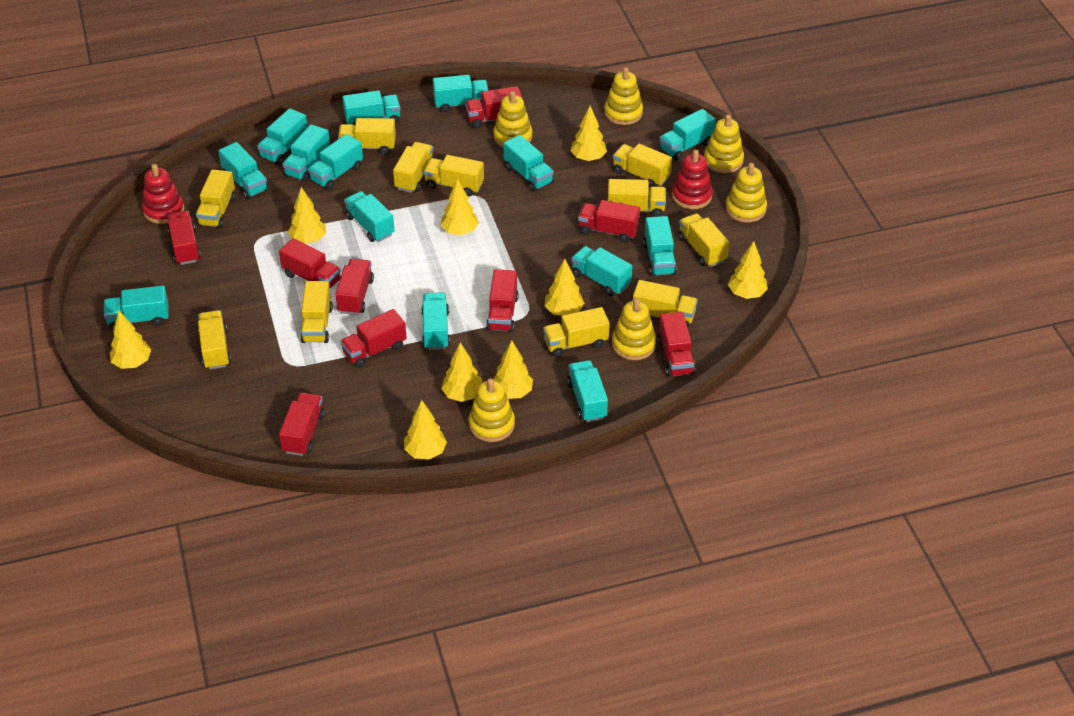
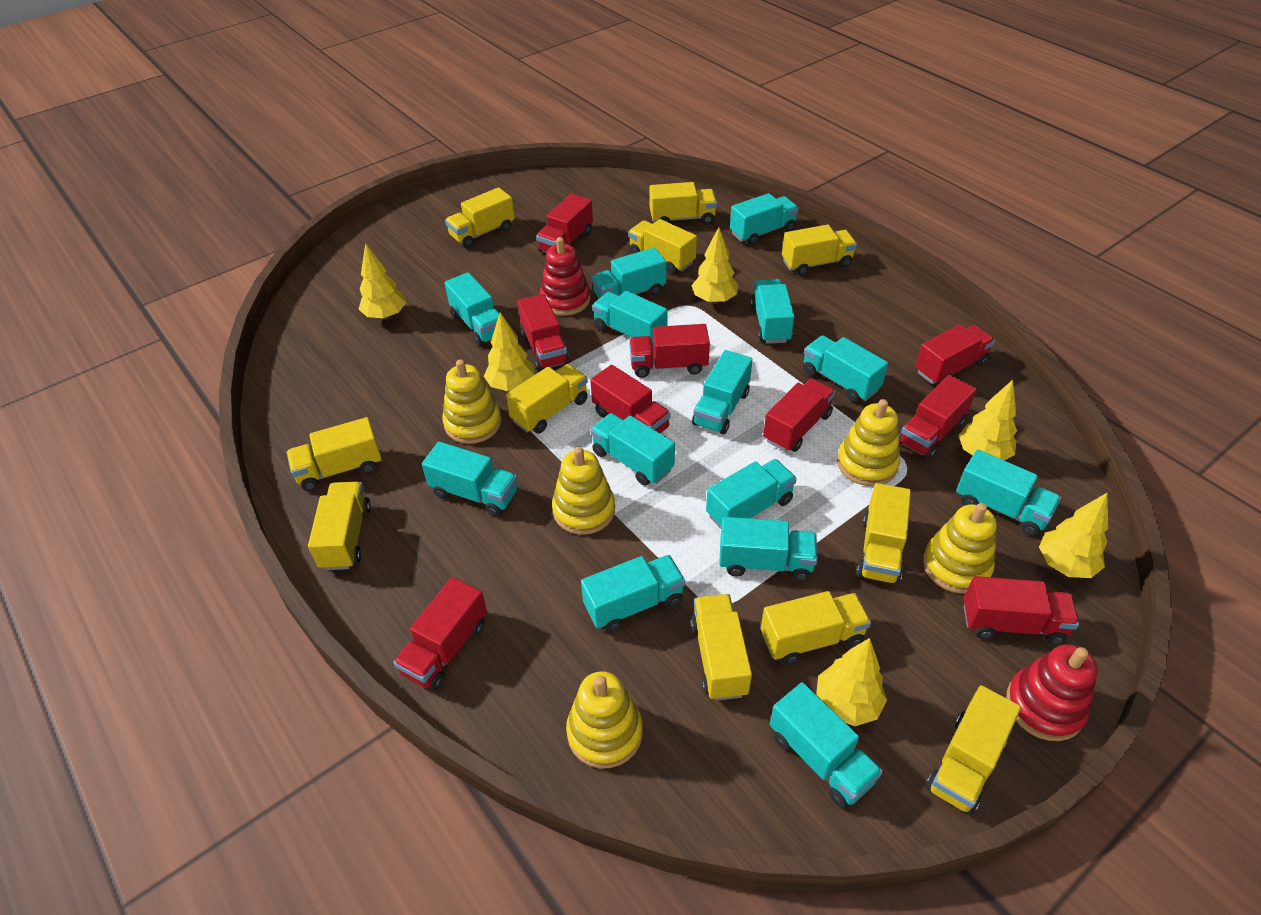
yellow stacking toy: 6 -> 5
yellow tree: 9 -> 6

